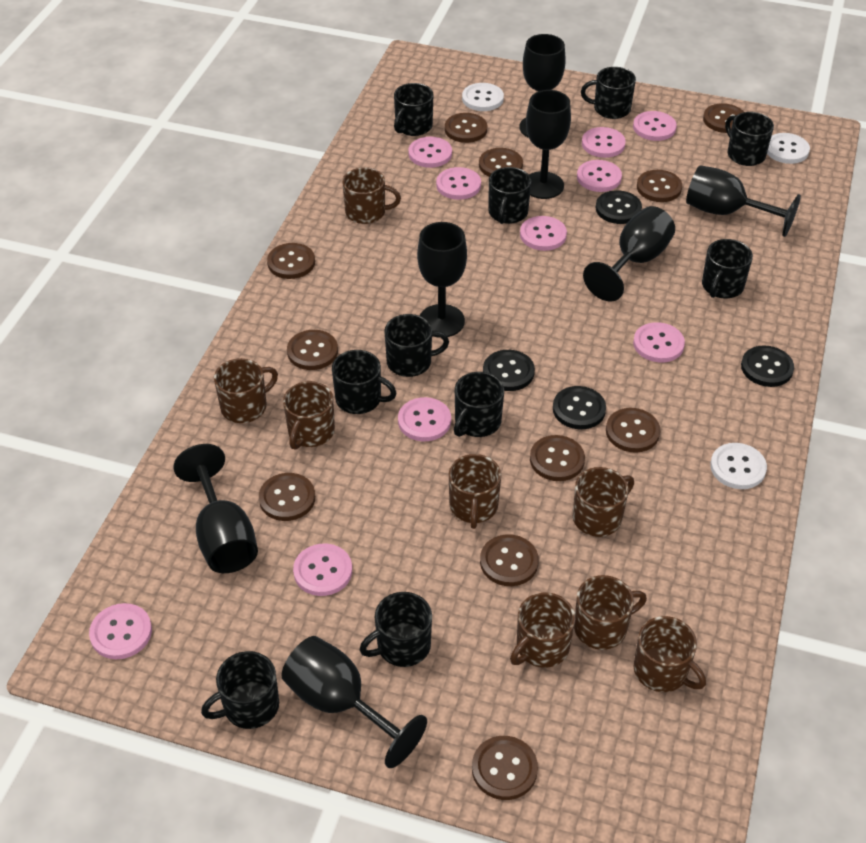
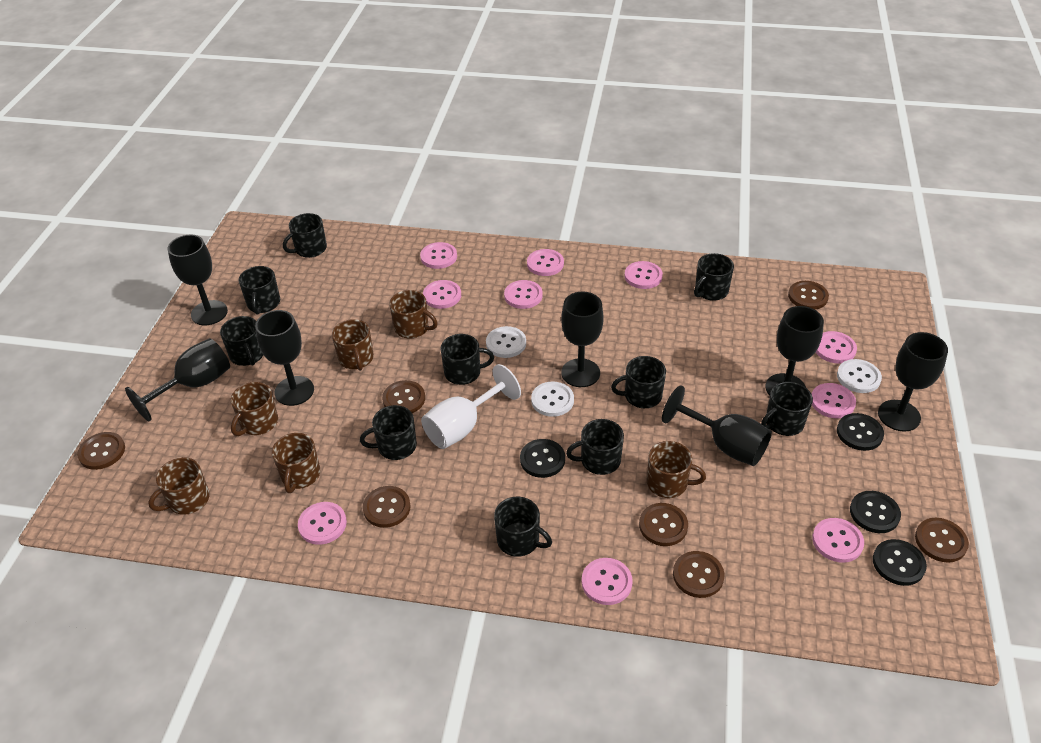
brown button: 11 -> 7
brown mug: 8 -> 6
white goblet: 0 -> 1

